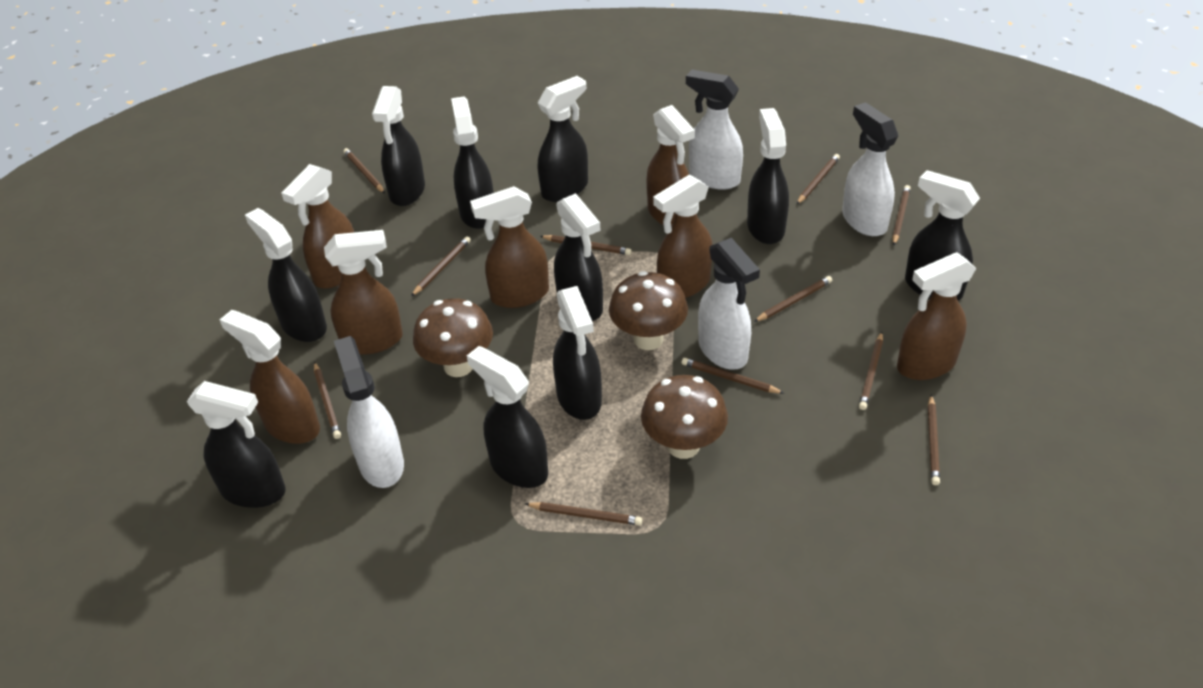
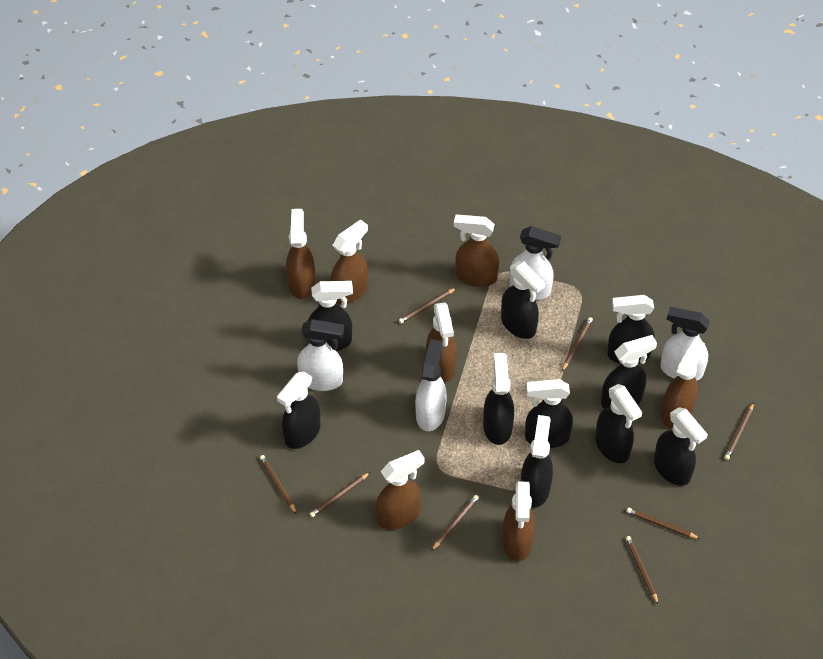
brown mushroom: 3 -> 0
brown pencil: 11 -> 8

